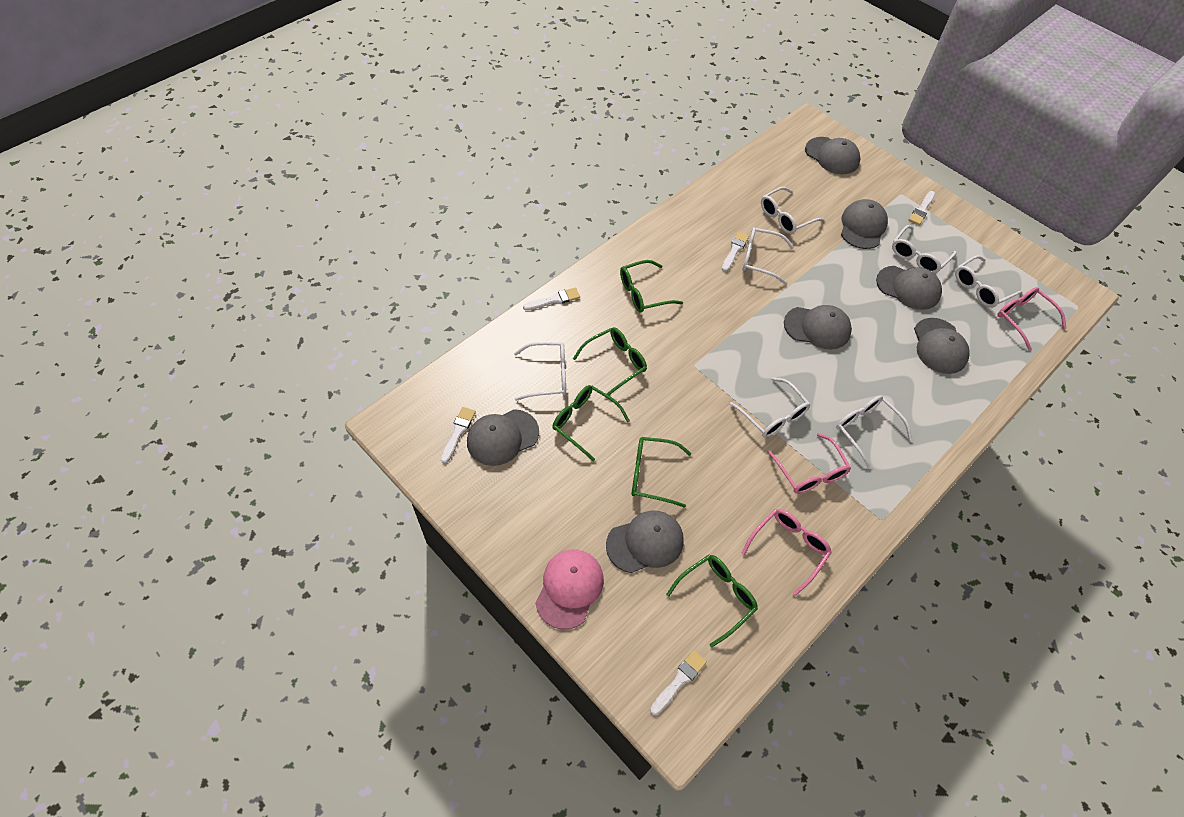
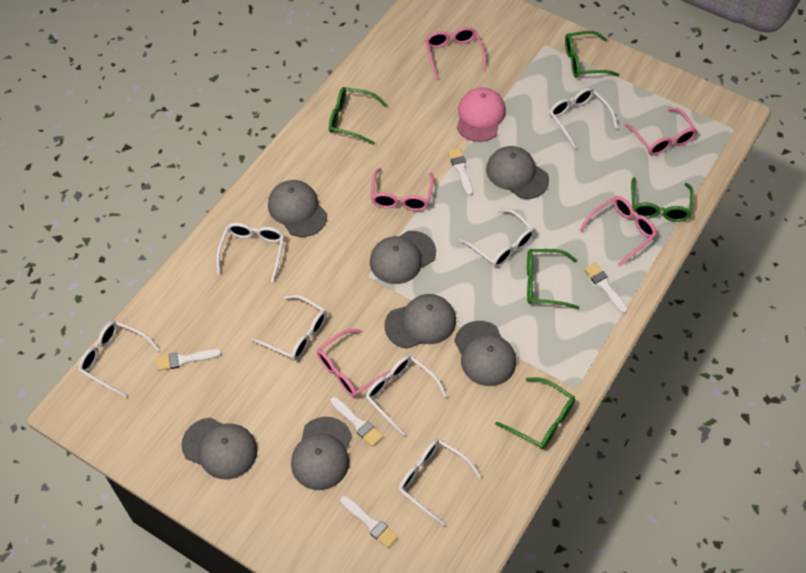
pink glasses: 3 -> 5

